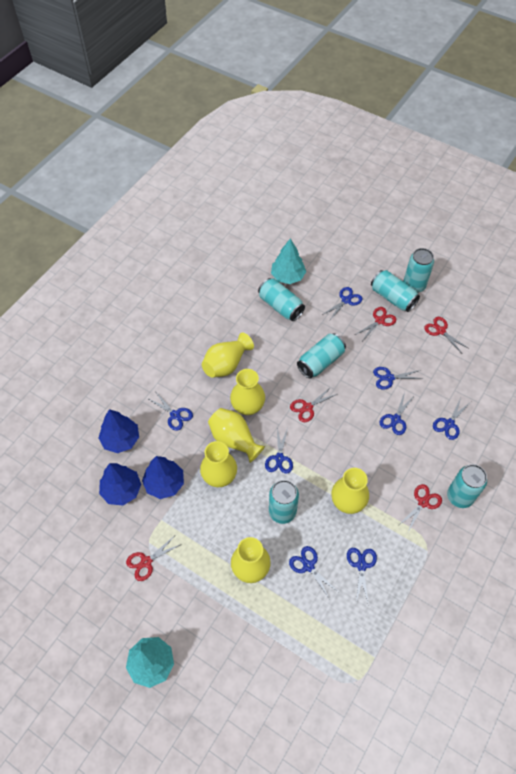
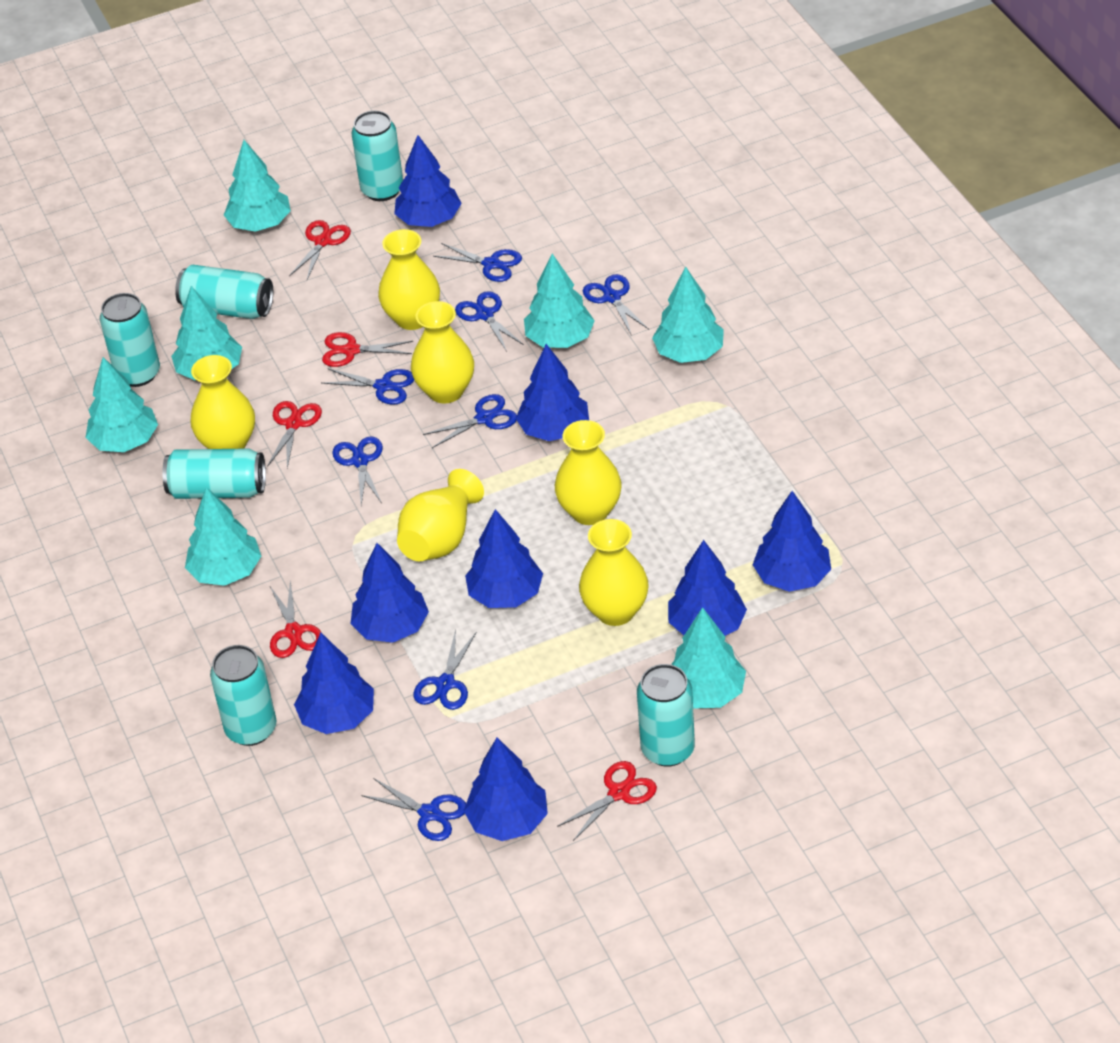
blue tree: 3 -> 8
turquoise tree: 2 -> 7

